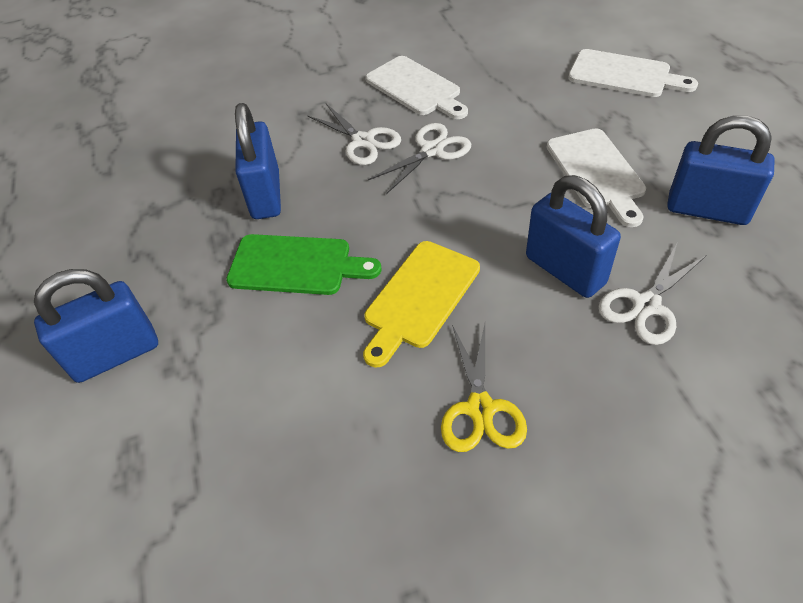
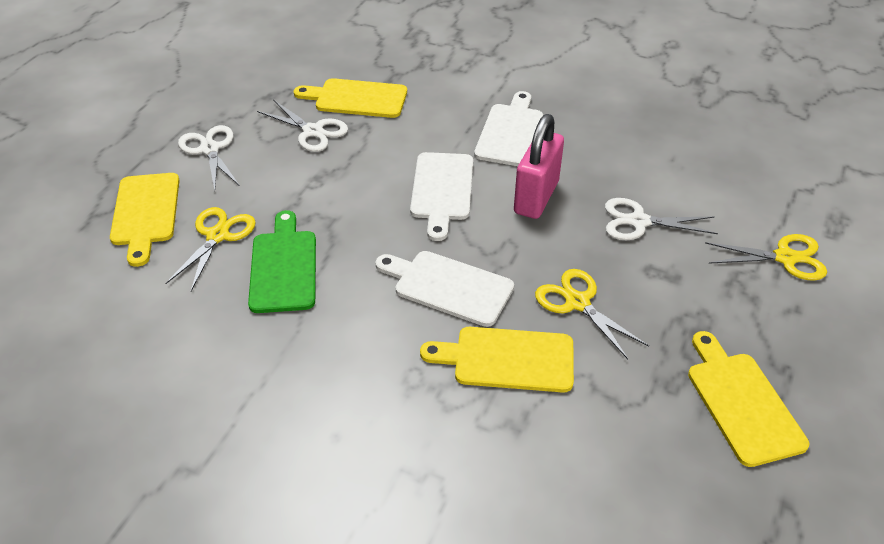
blue padlock: 4 -> 0
pink padlock: 0 -> 1
yellow cutting board: 1 -> 4
yellow scissors: 1 -> 3

